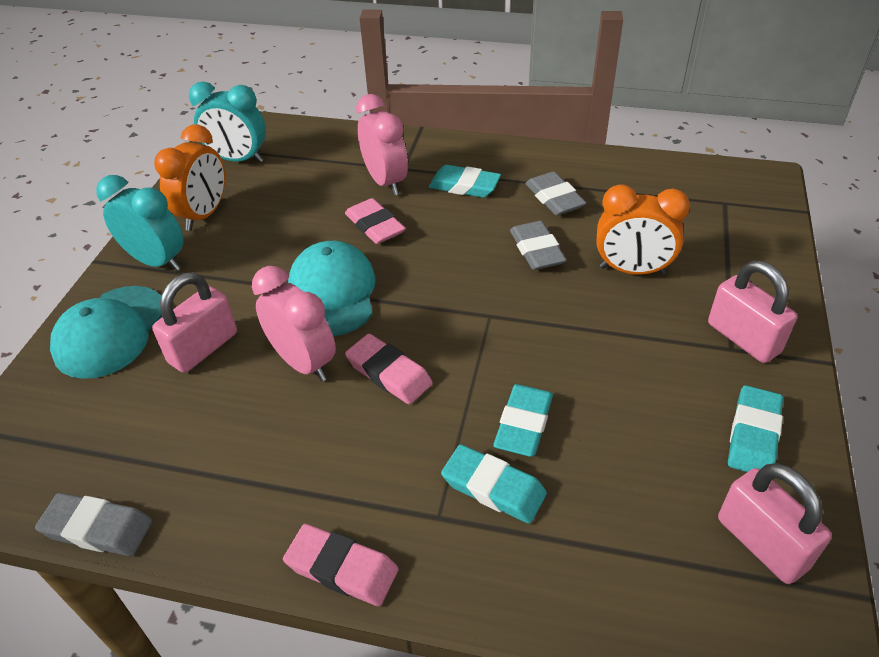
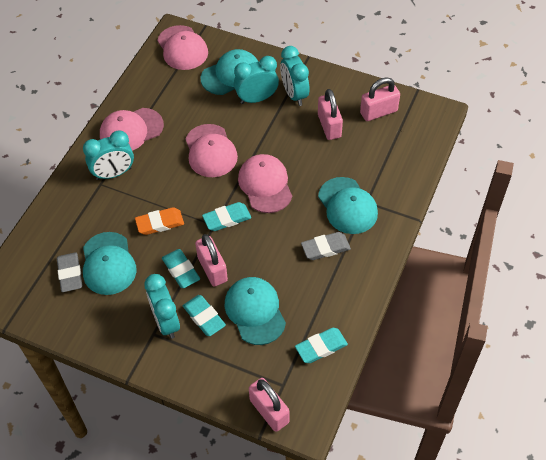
grey eraser: 3 -> 2
orange clock: 2 -> 0
orange eraser: 0 -> 1
pink cap: 0 -> 4
pink clock: 2 -> 0
pink eraser: 3 -> 0
pink padlock: 3 -> 4
turquoise cap: 2 -> 4
turquoise clock: 2 -> 4

